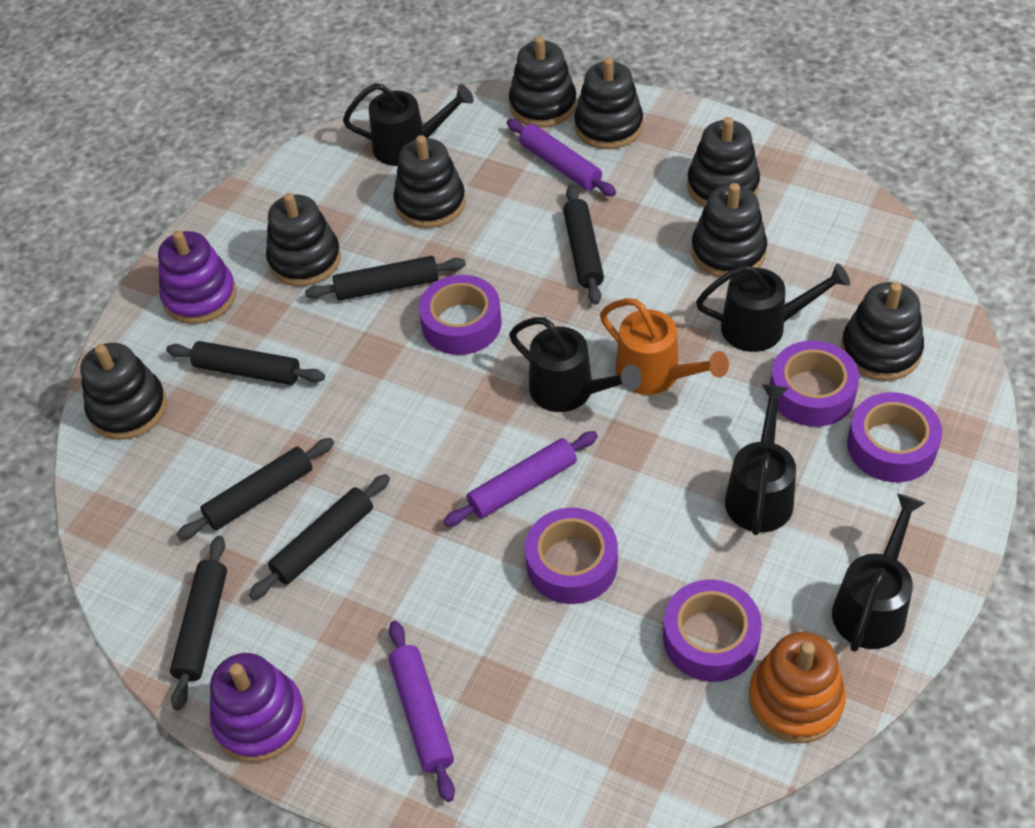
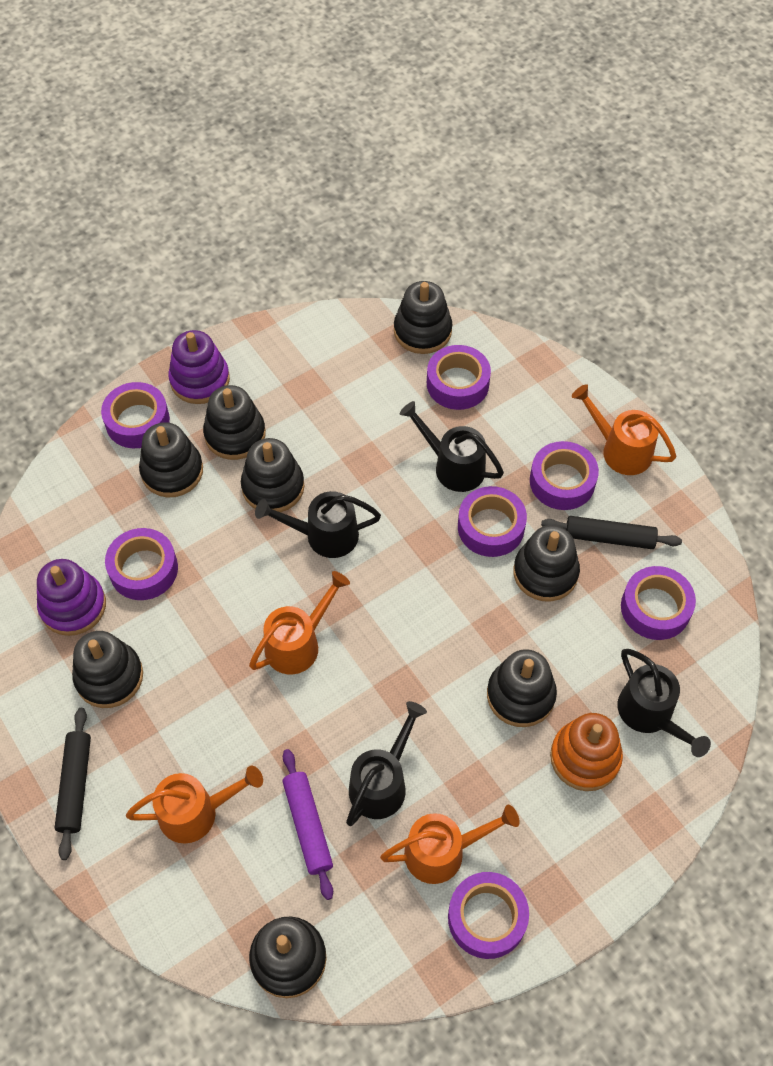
black rolling pin: 6 -> 2
black watering can: 5 -> 4
orange watering can: 1 -> 4
purple rolling pin: 3 -> 1
purple tape: 5 -> 7

